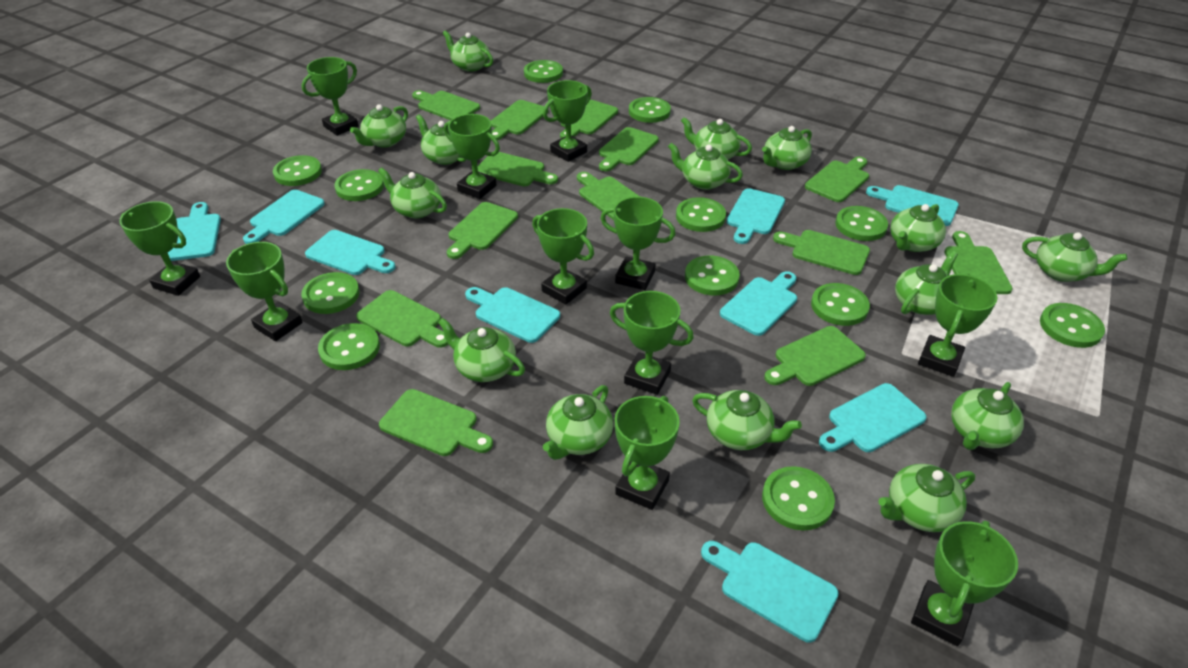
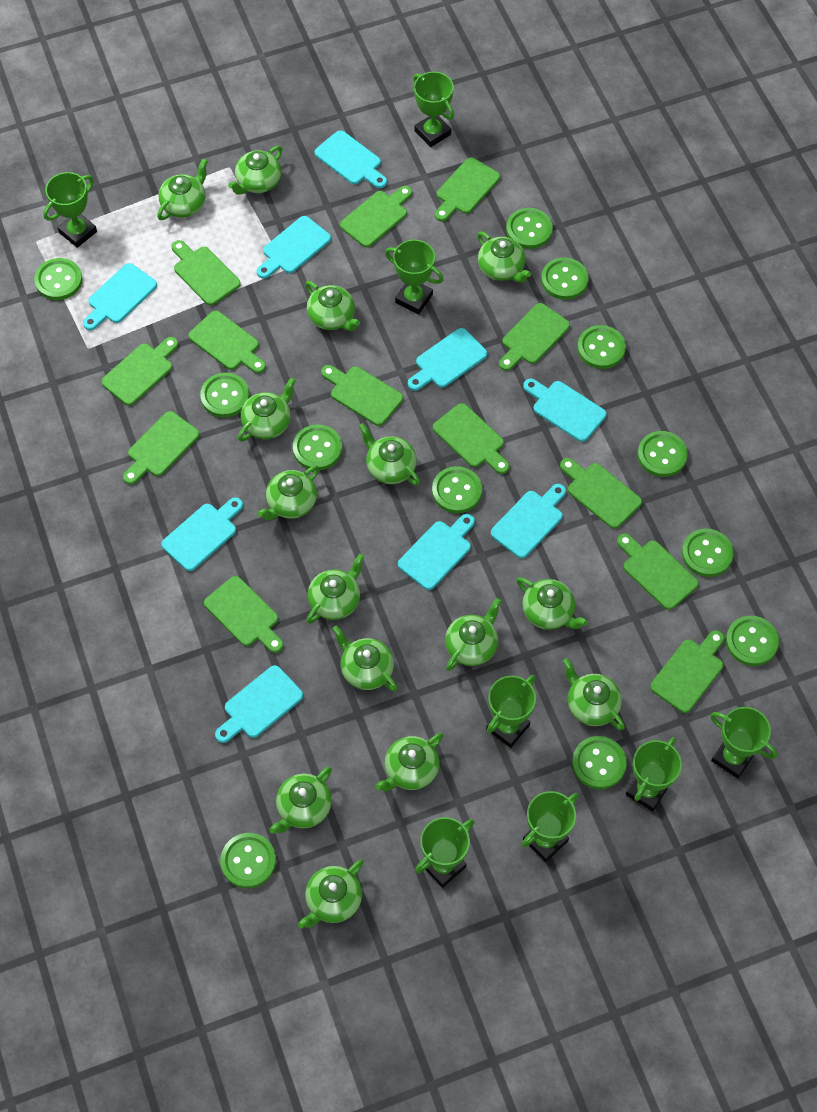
green trophy: 11 -> 8

